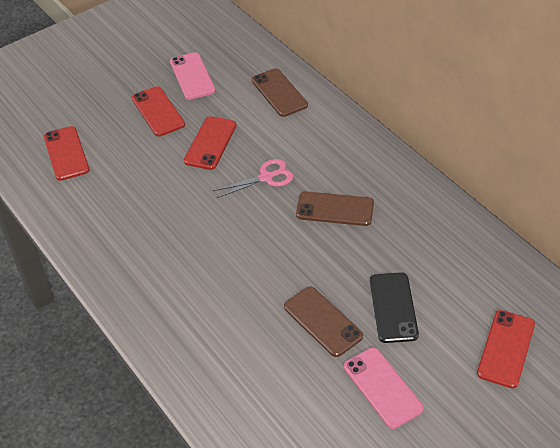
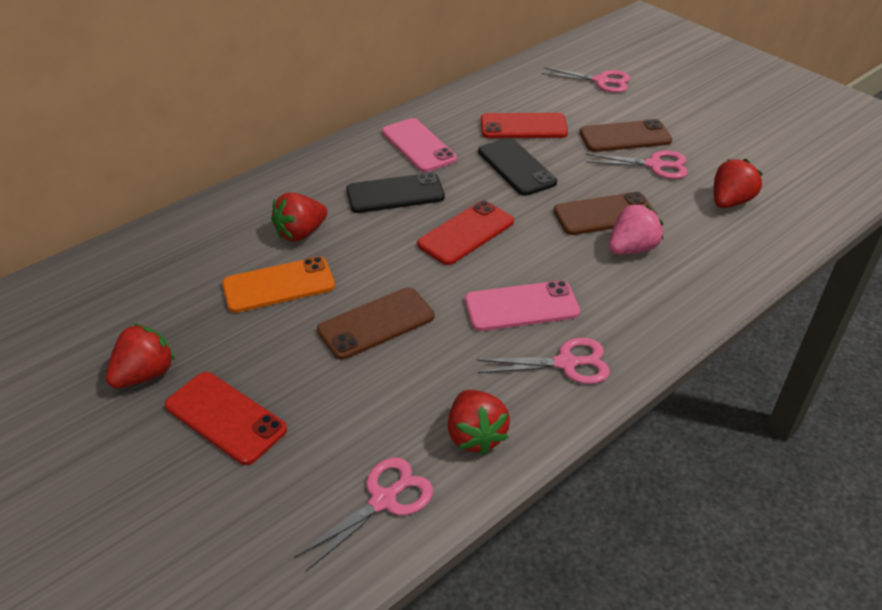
black phone: 1 -> 2
orange phone: 0 -> 1
pink scissors: 1 -> 4
pink strawberry: 0 -> 1
red phone: 4 -> 3
red strawberry: 0 -> 4

